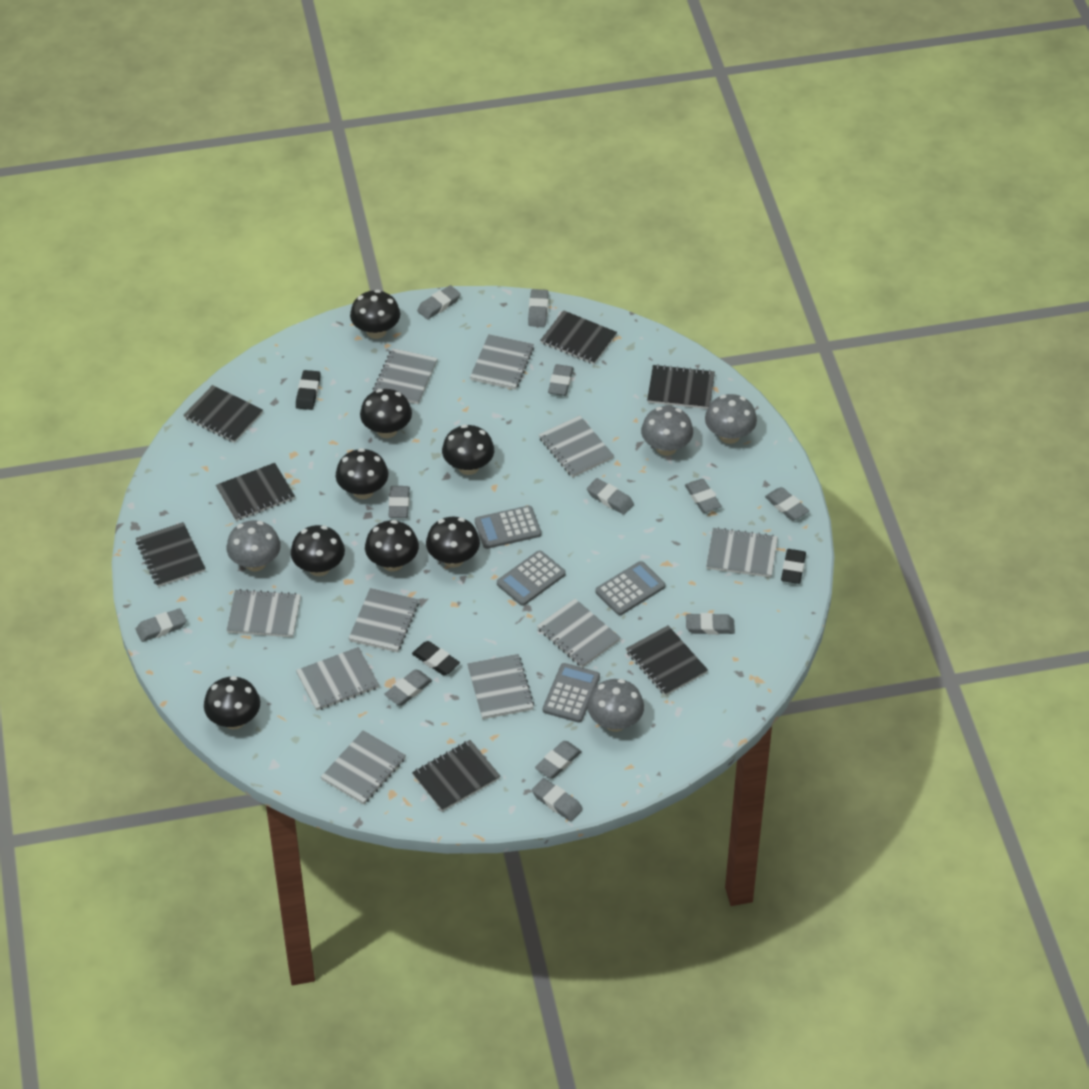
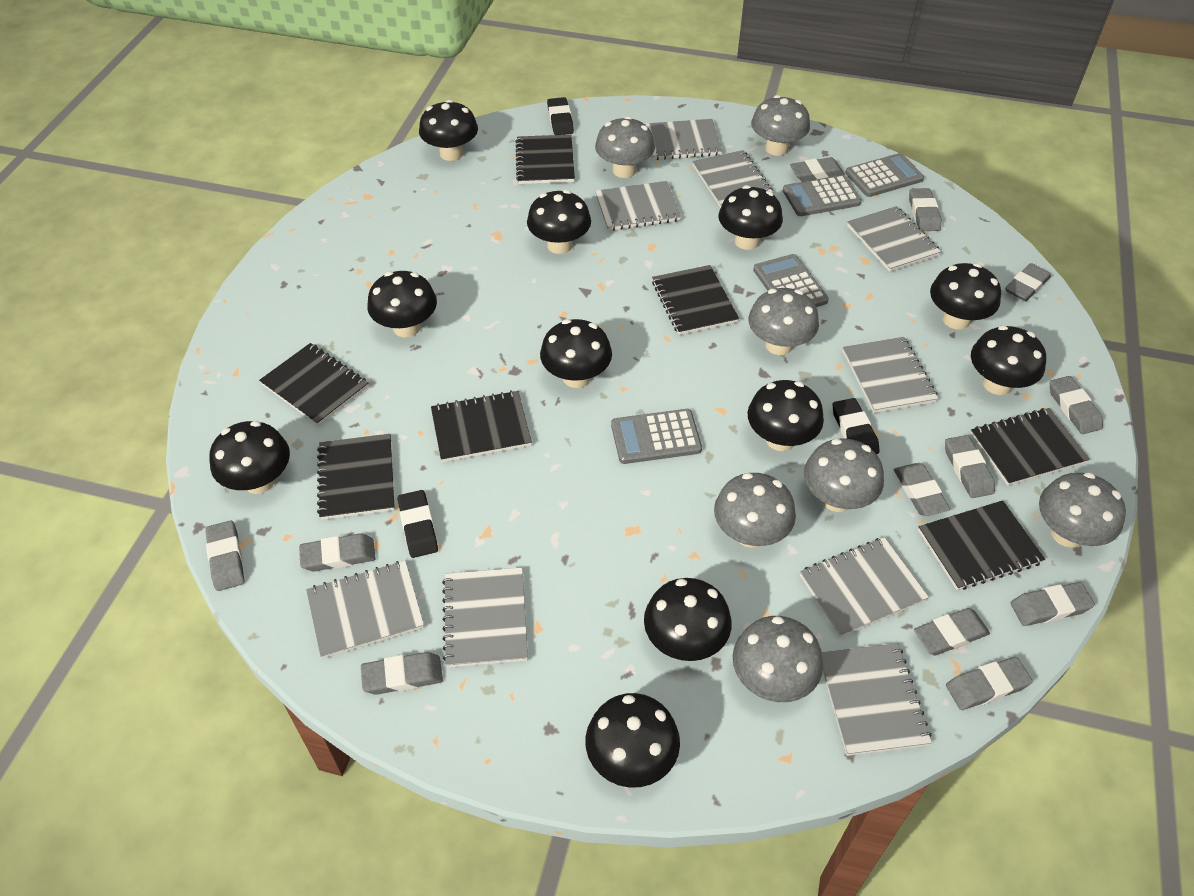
black mushroom: 8 -> 11
grey mushroom: 4 -> 7
grey notebook: 10 -> 9

